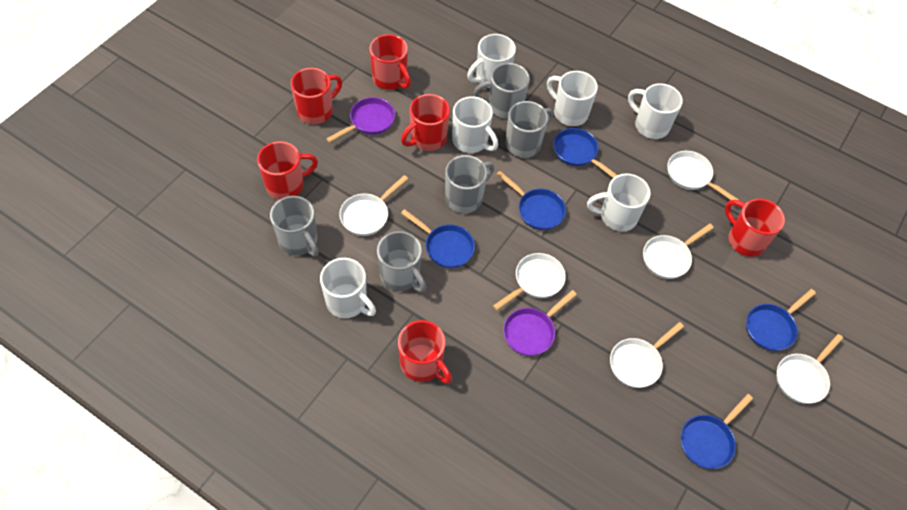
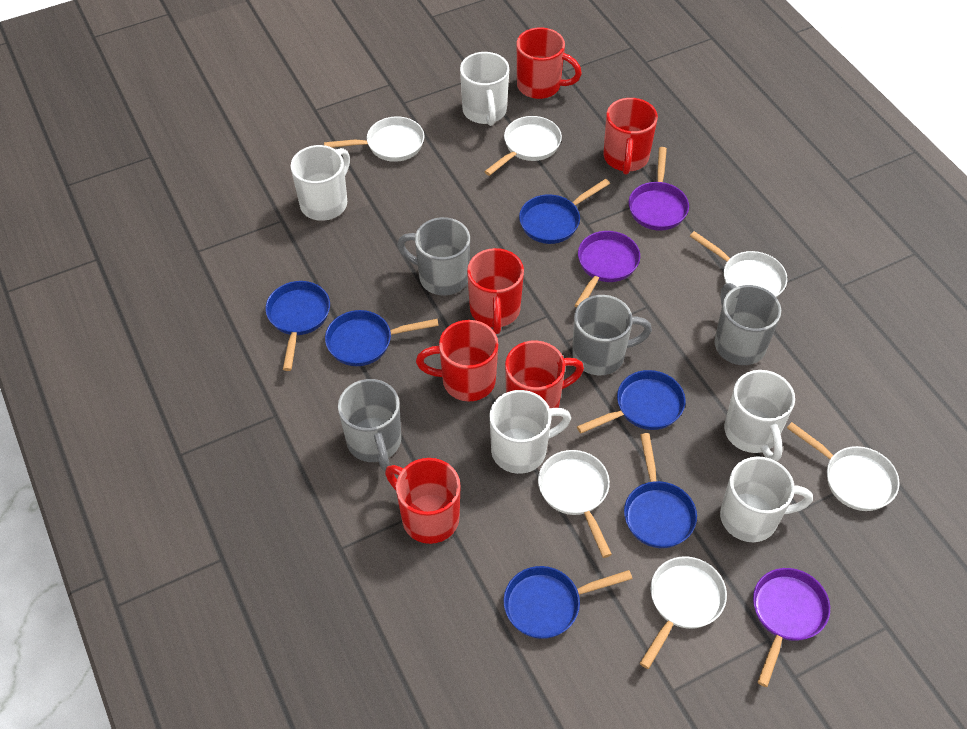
blue pan: 5 -> 6
grey mug: 5 -> 4
purple pan: 2 -> 3
white mug: 6 -> 5

